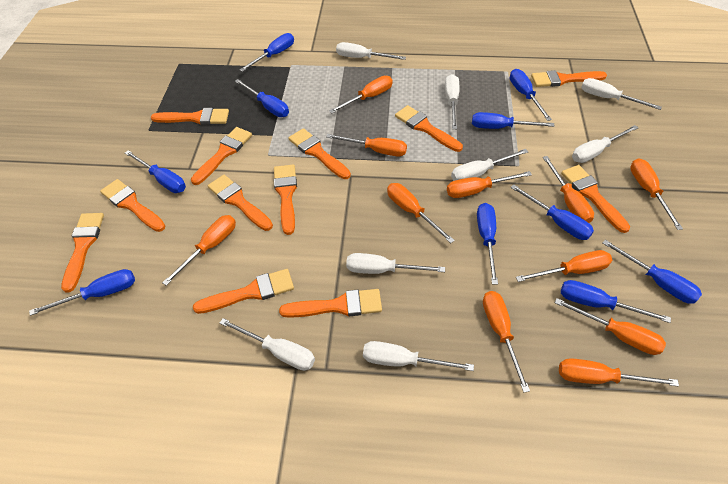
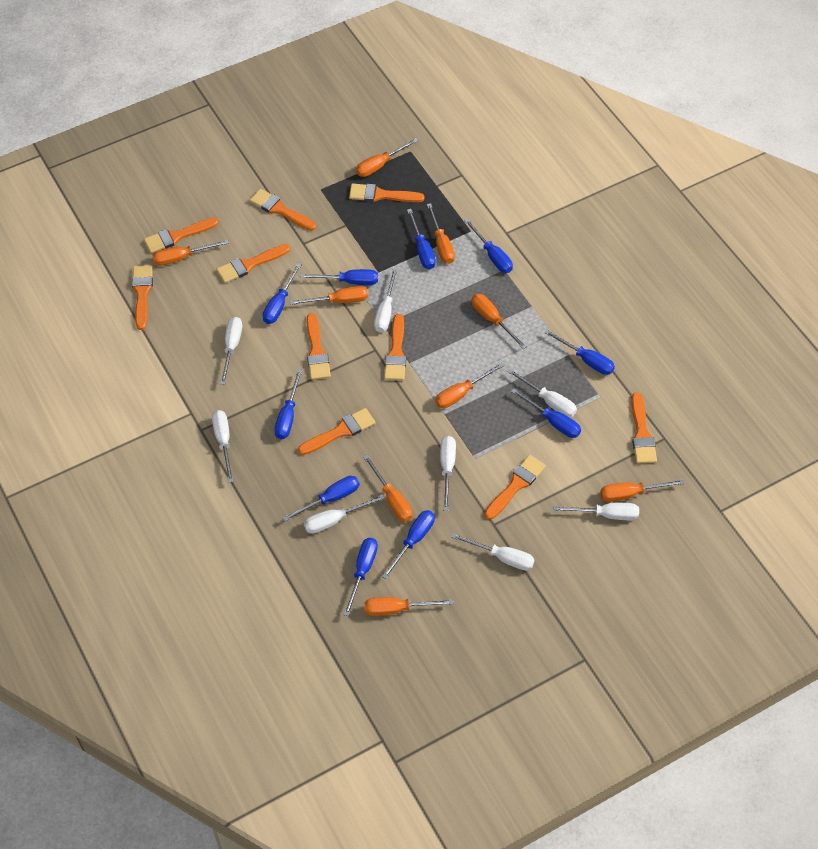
orange brush: 12 -> 10
orange screwdriver: 11 -> 9

